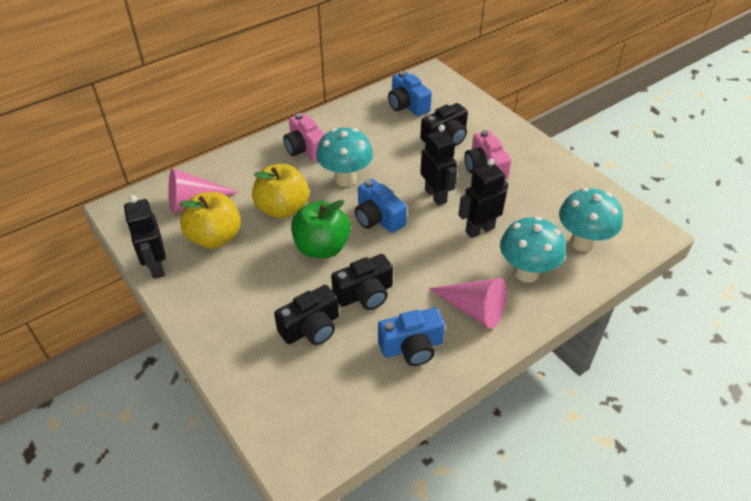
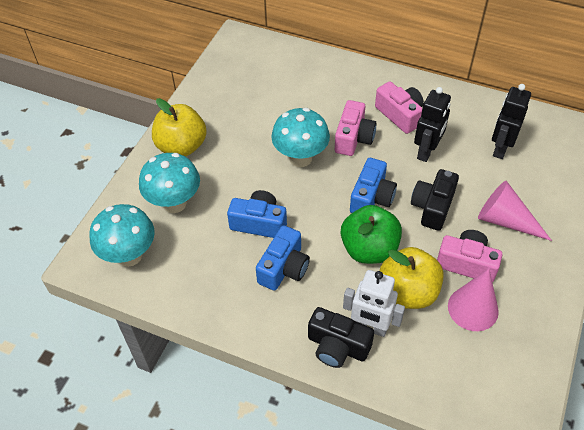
black camera: 3 -> 2
black robot: 3 -> 2
pink camera: 2 -> 3
white robot: 0 -> 1

